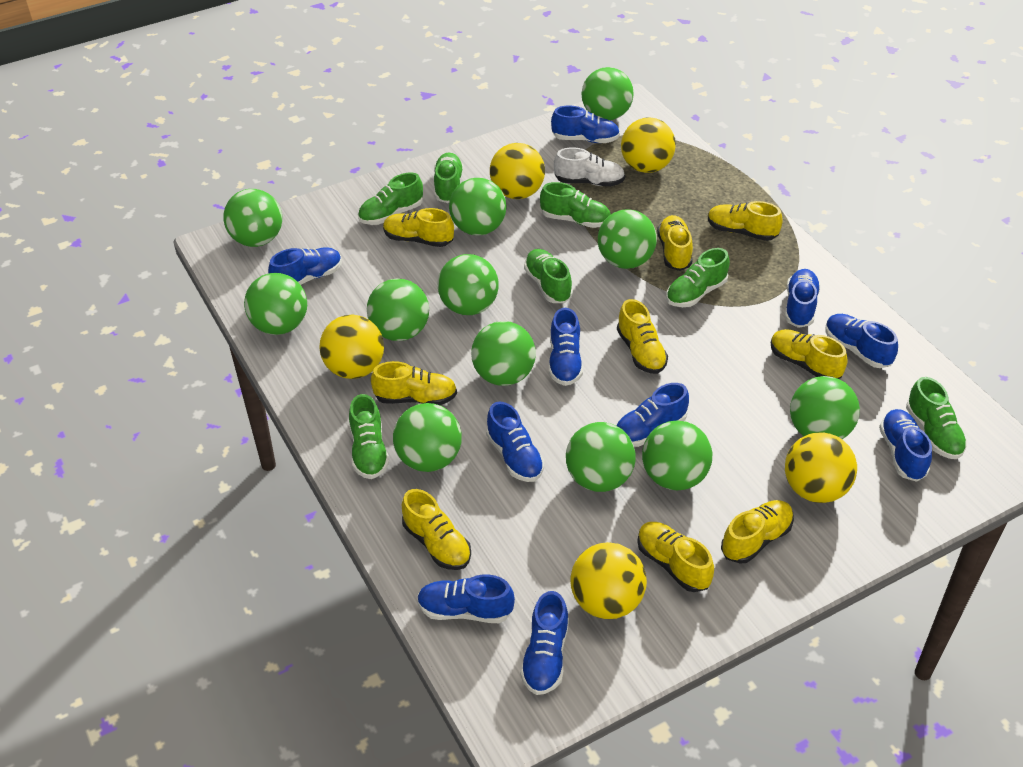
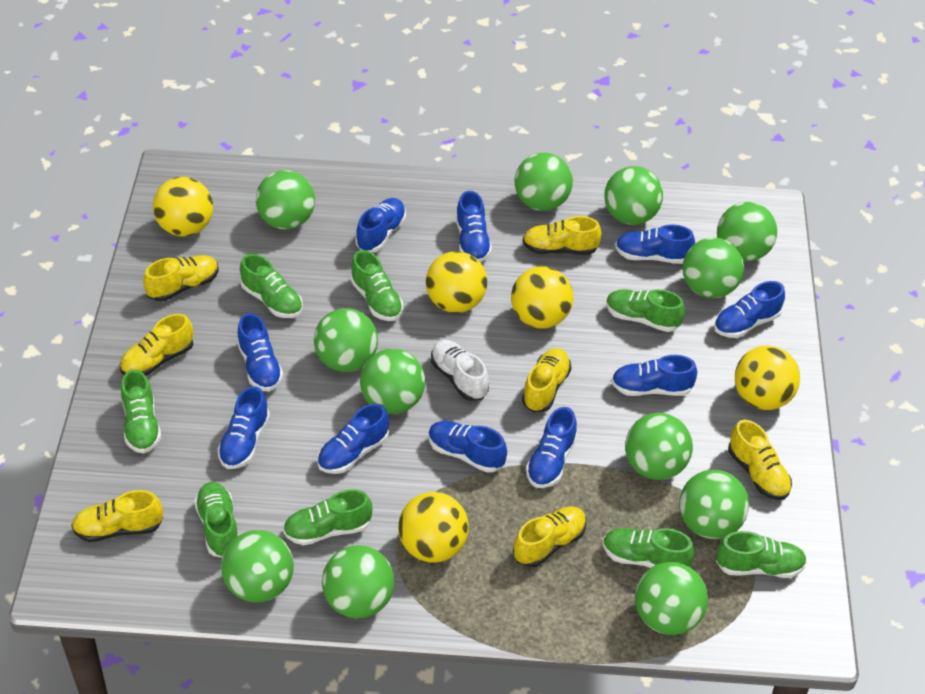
green shoe: 7 -> 8
yellow shoe: 9 -> 7

